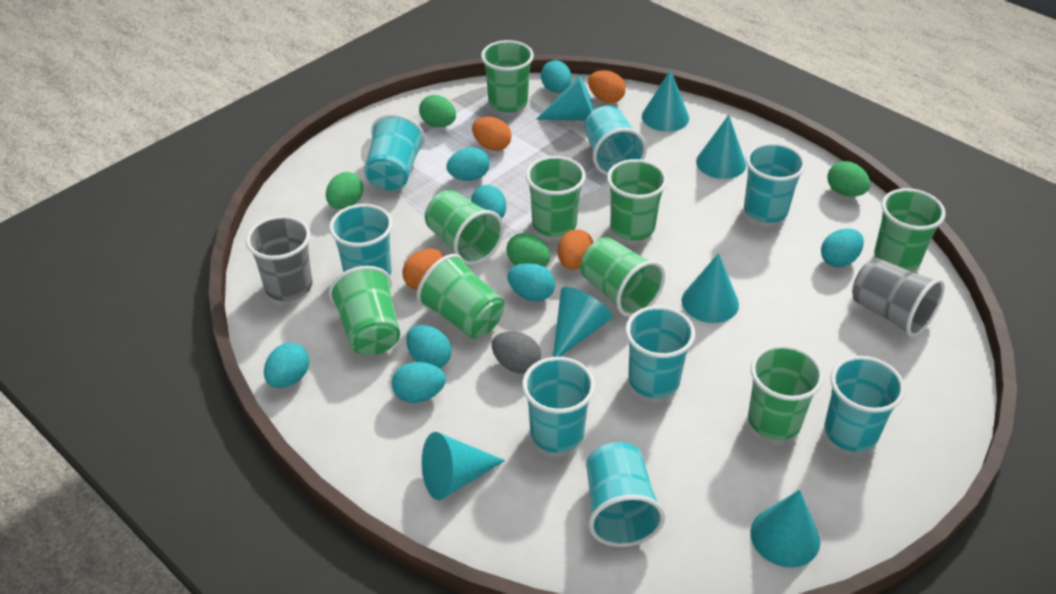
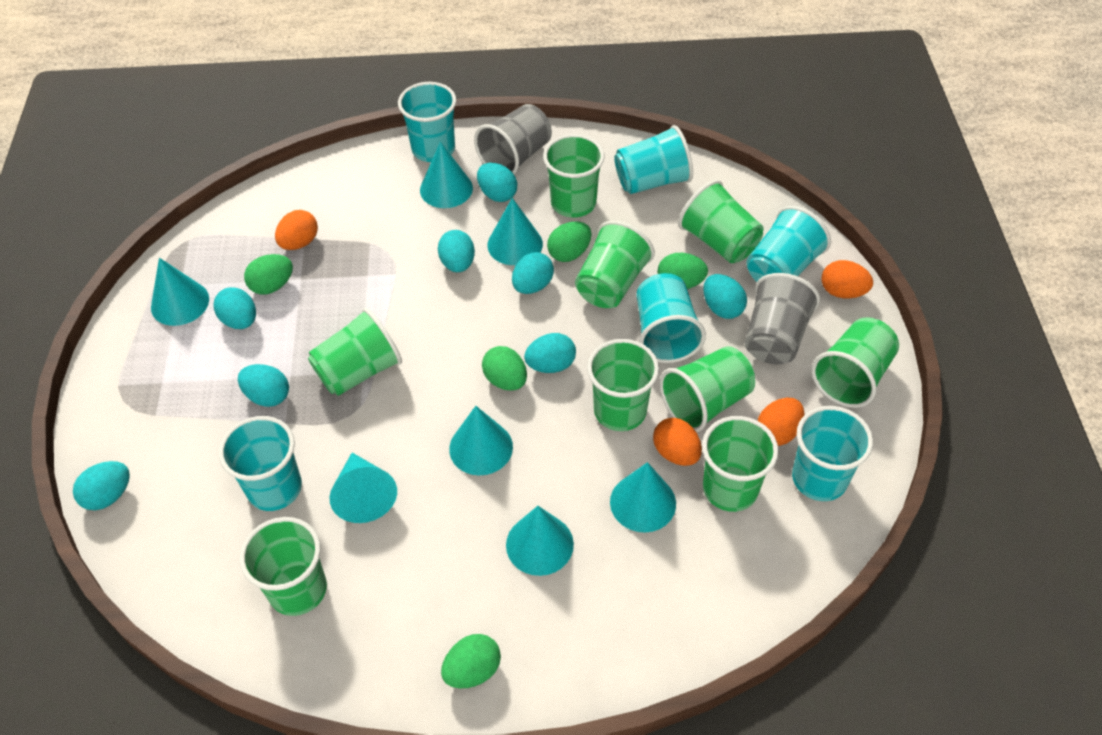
green egg: 4 -> 5
grey egg: 1 -> 0
turquoise cup: 8 -> 6

